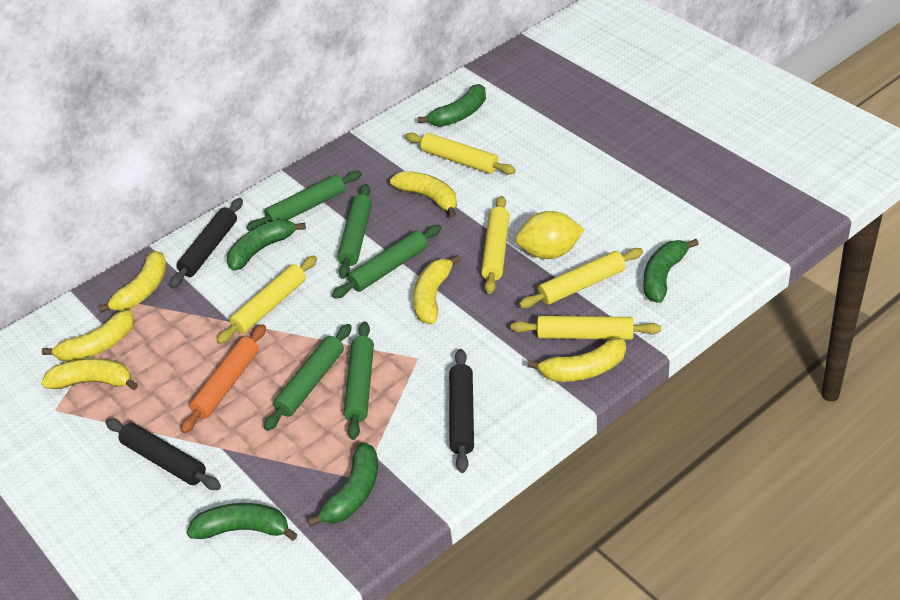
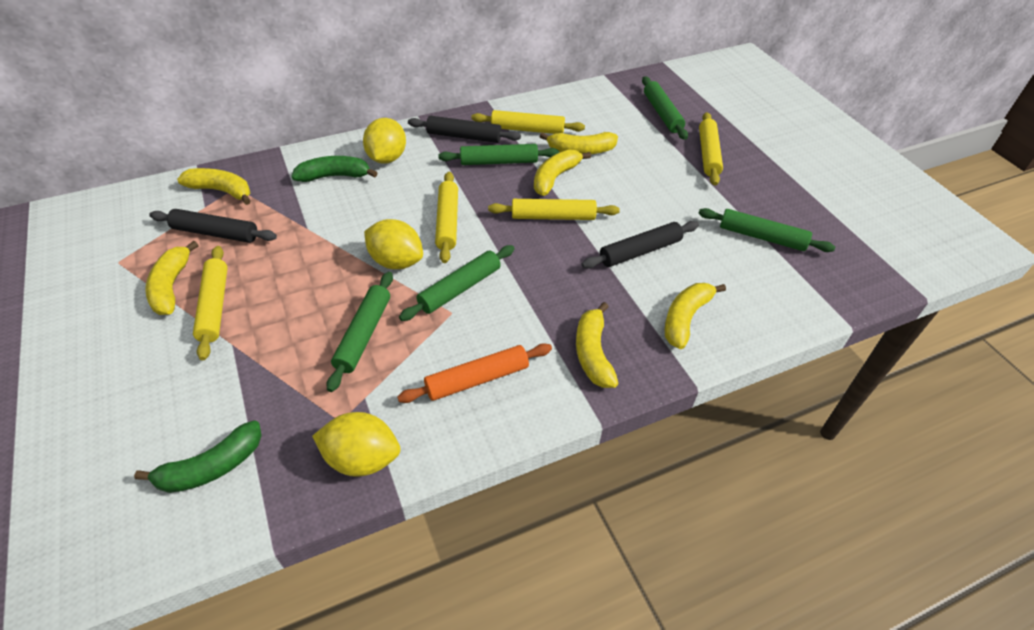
green banana: 5 -> 2
yellow lemon: 1 -> 3

